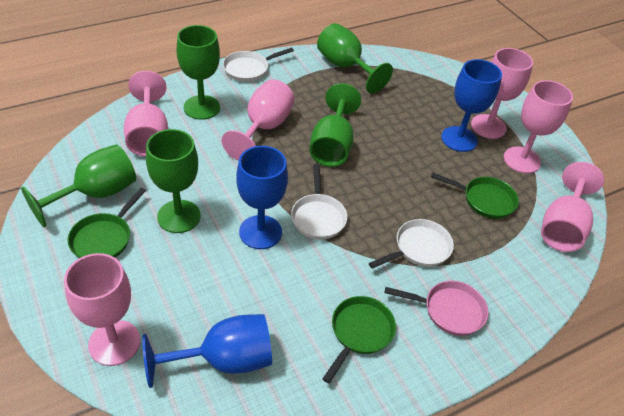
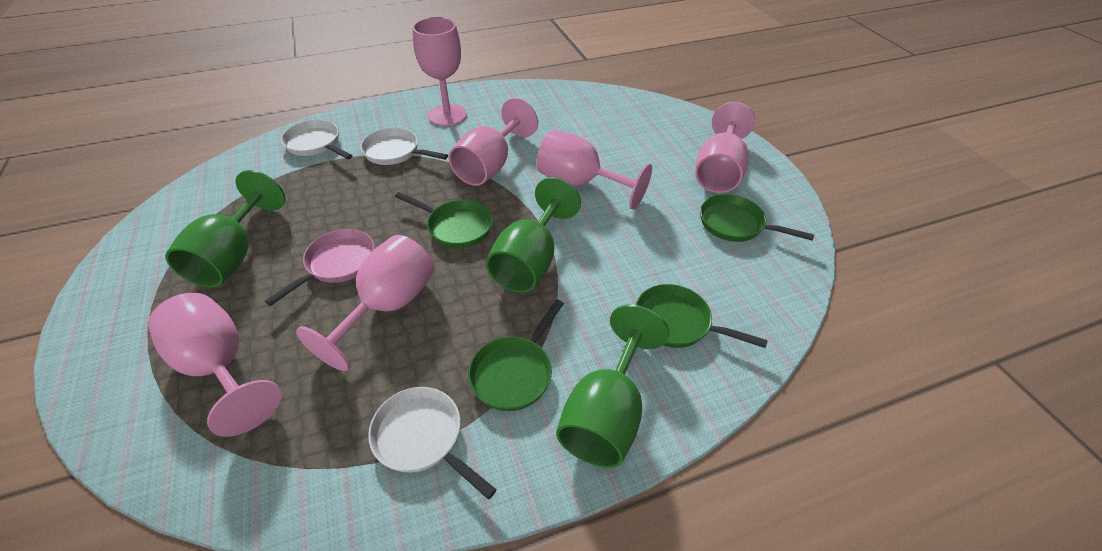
blue goblet: 3 -> 0
green goblet: 5 -> 3
green pan: 3 -> 4

